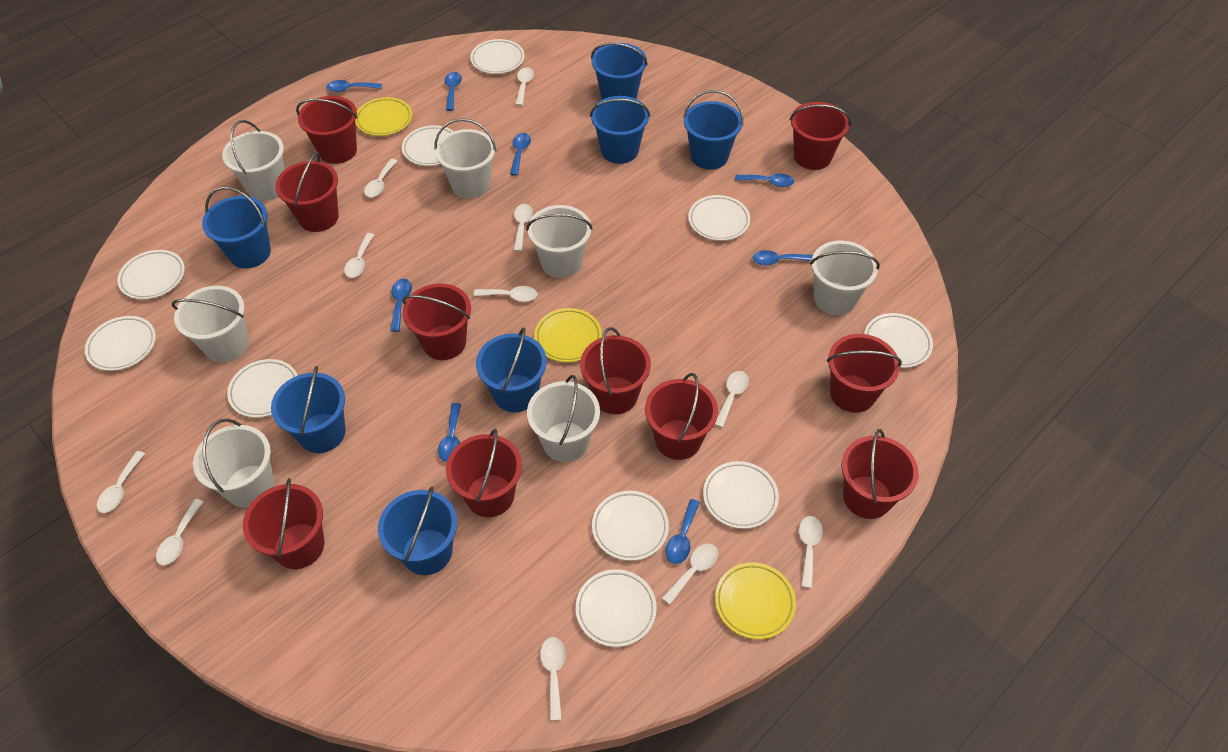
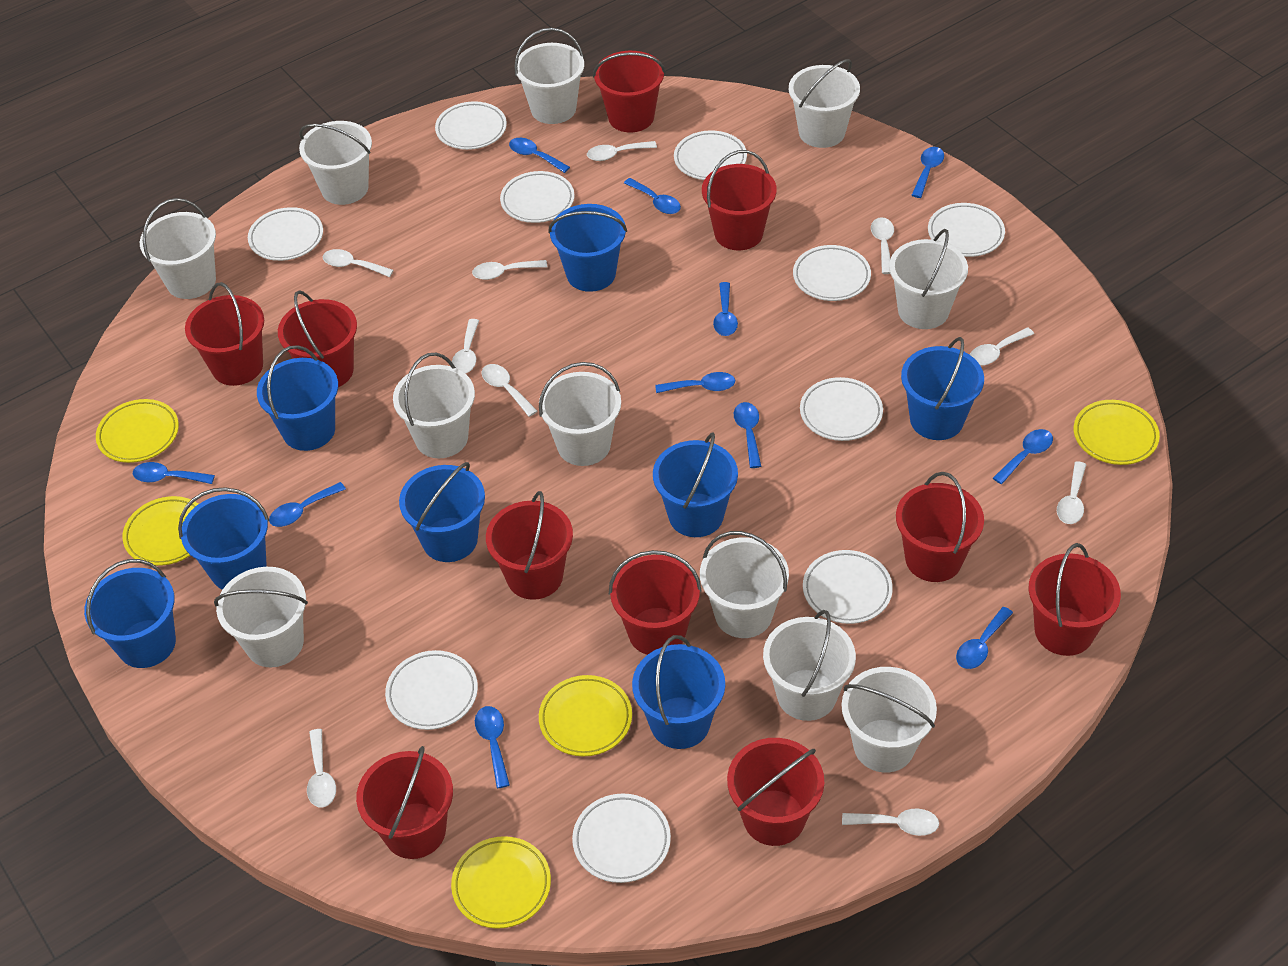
blue bucket: 7 -> 8
blue spoon: 8 -> 11
white bucket: 7 -> 11
white spoon: 11 -> 10
yellow plate: 3 -> 5

